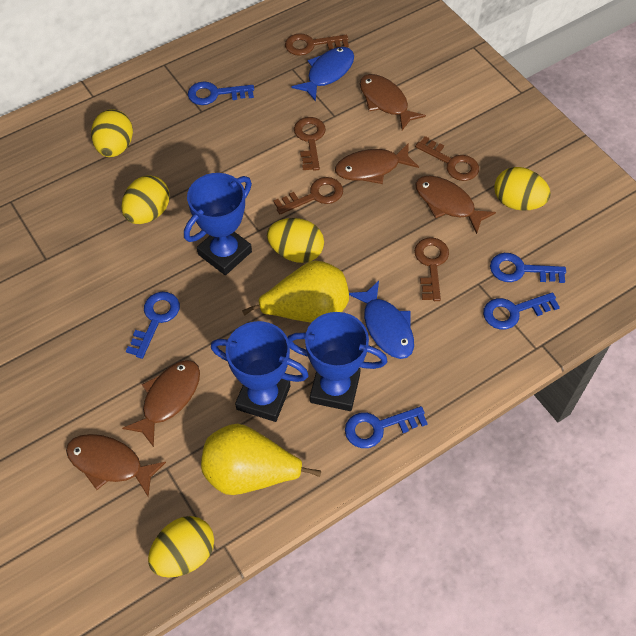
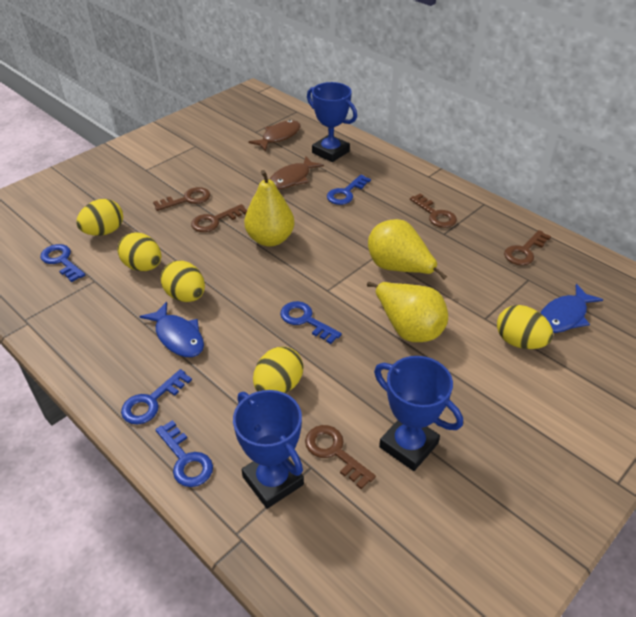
brown fish: 5 -> 2
yellow pear: 2 -> 3

